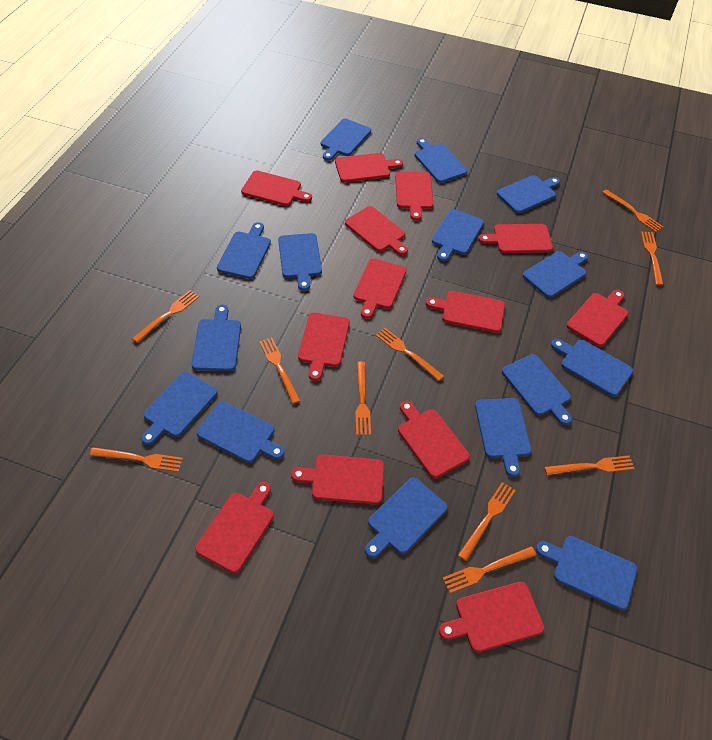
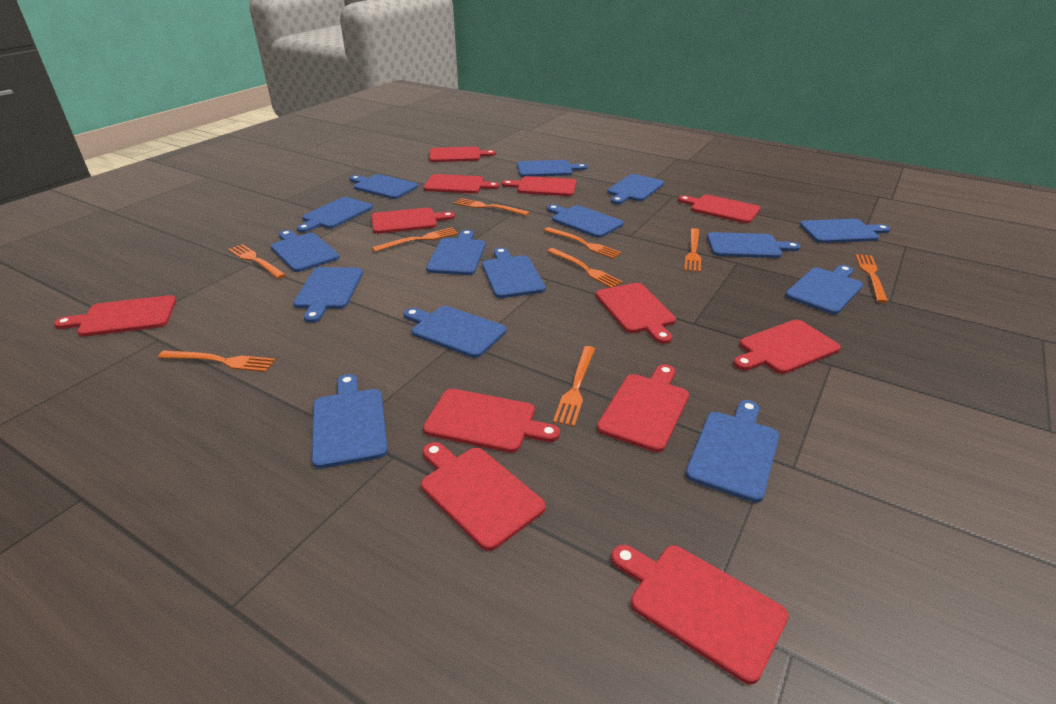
orange fork: 10 -> 9
red cutting board: 13 -> 12

